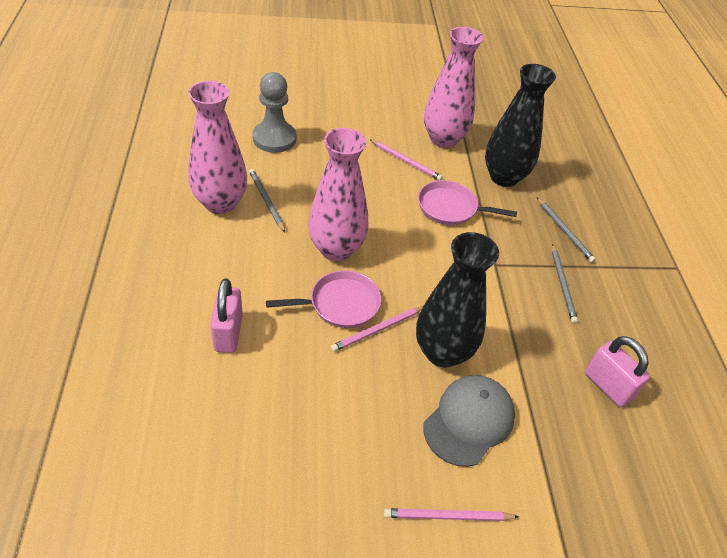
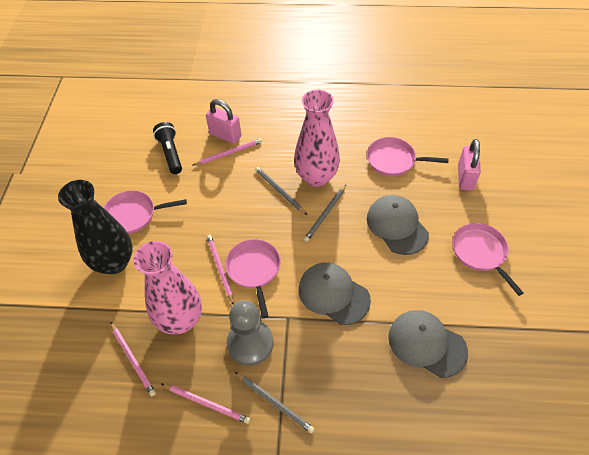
black flashlight: 0 -> 1
black vase: 2 -> 1
grey cap: 1 -> 3
pink pan: 2 -> 4
pink pencil: 3 -> 4
pink vase: 3 -> 2

